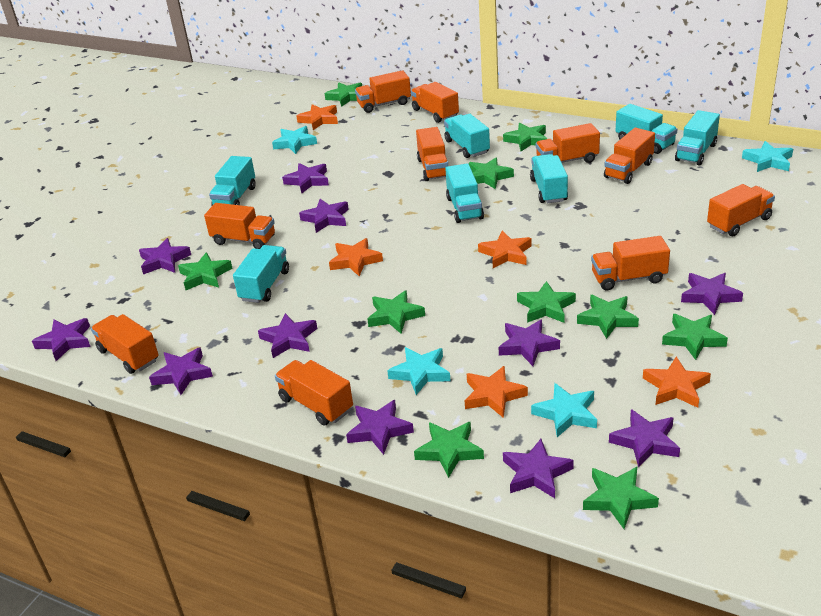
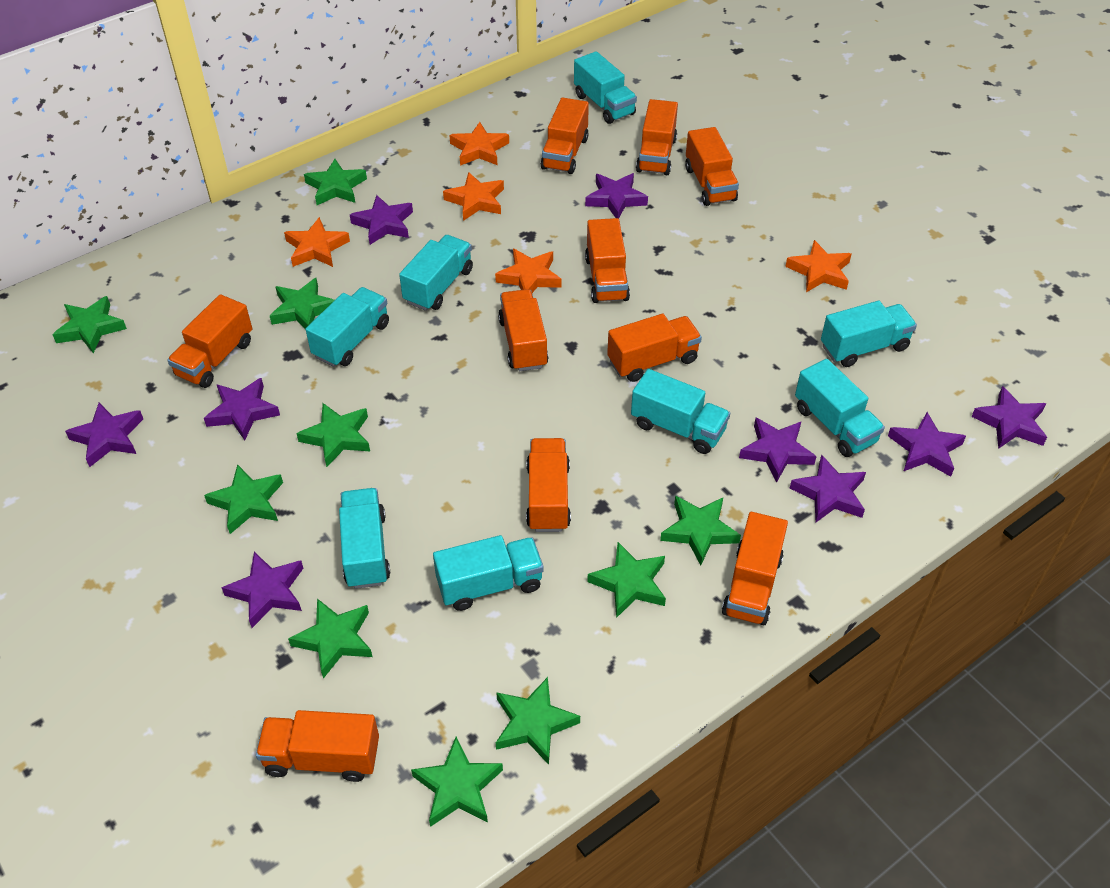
purple star: 11 -> 9
turquoise star: 4 -> 0
turquoise truck: 7 -> 8

